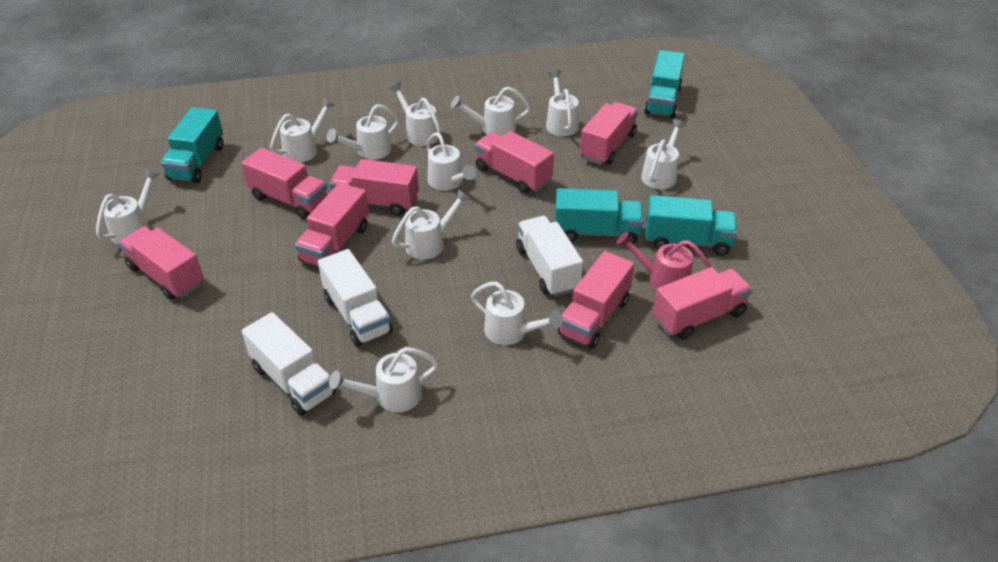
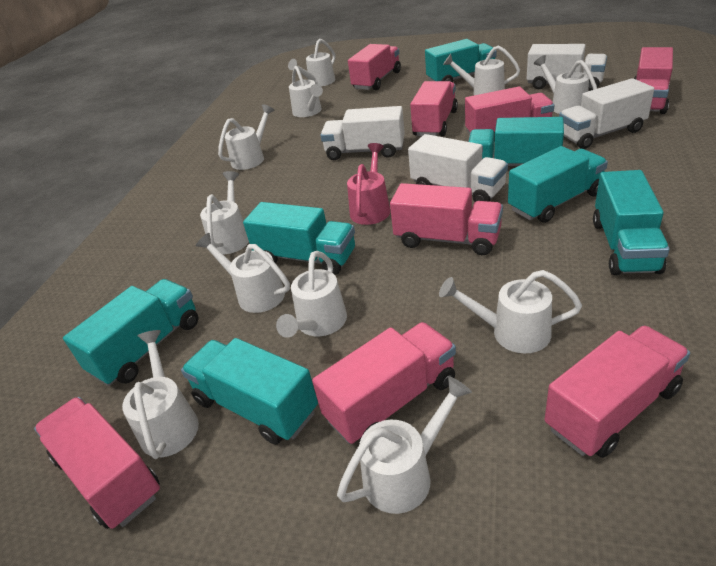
turquoise truck: 4 -> 7
white truck: 3 -> 4

